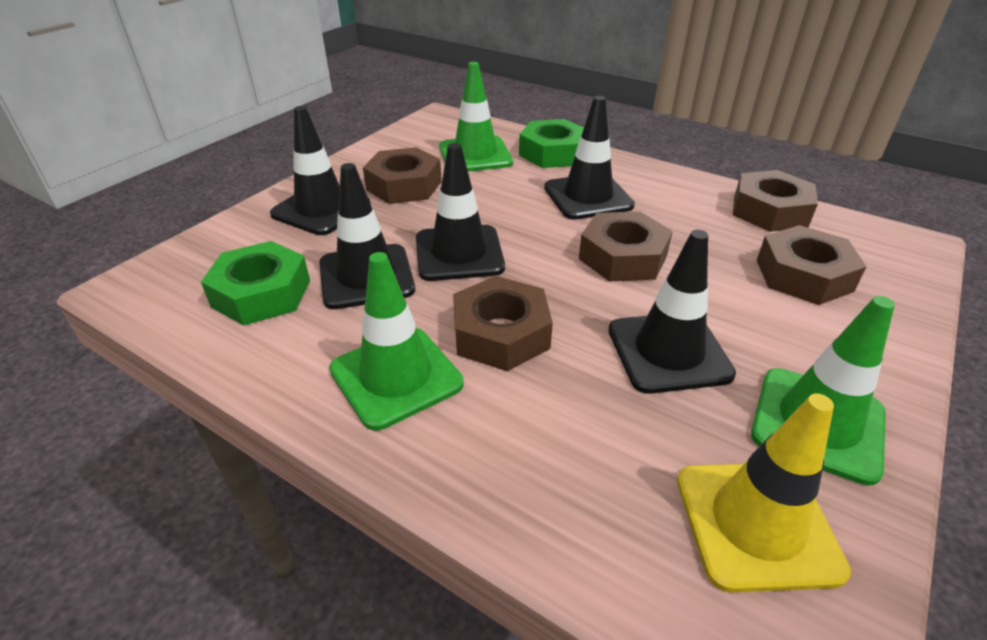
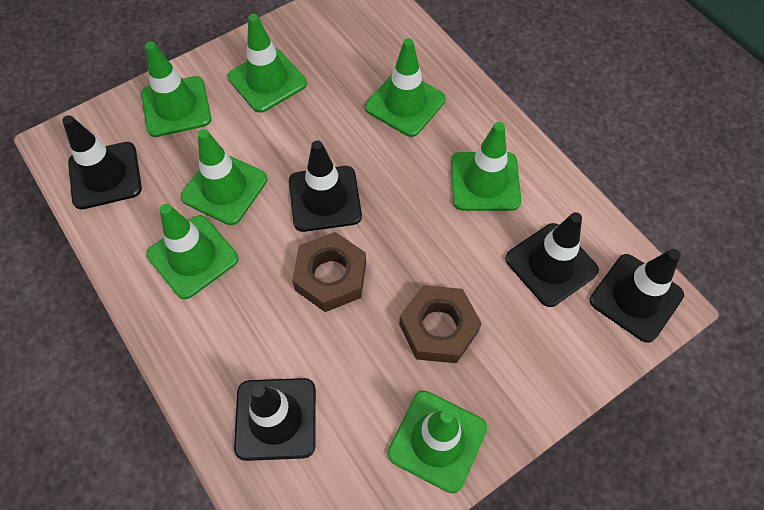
brown nut: 5 -> 2
green nut: 2 -> 0
green traffic cone: 3 -> 7
yellow traffic cone: 1 -> 0

